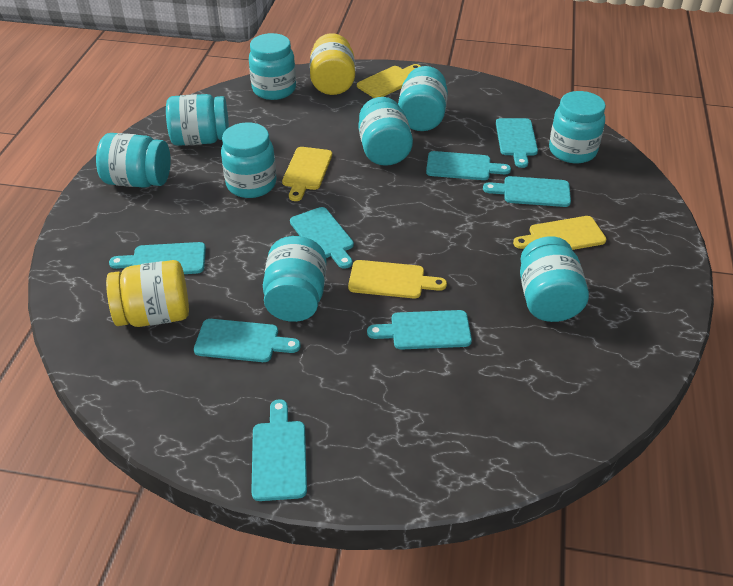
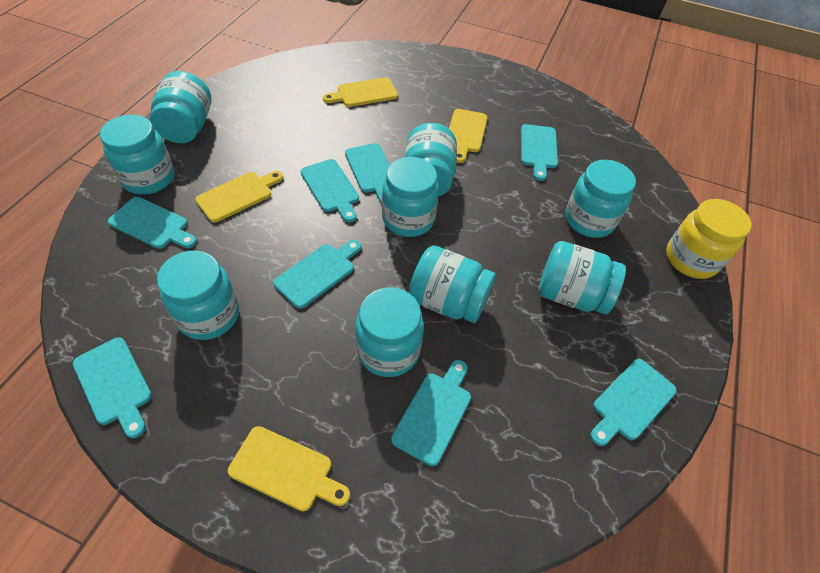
yellow jar: 2 -> 1

